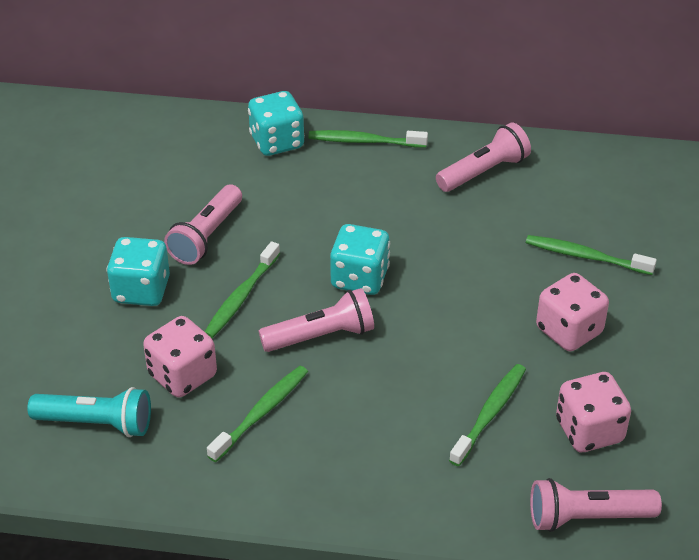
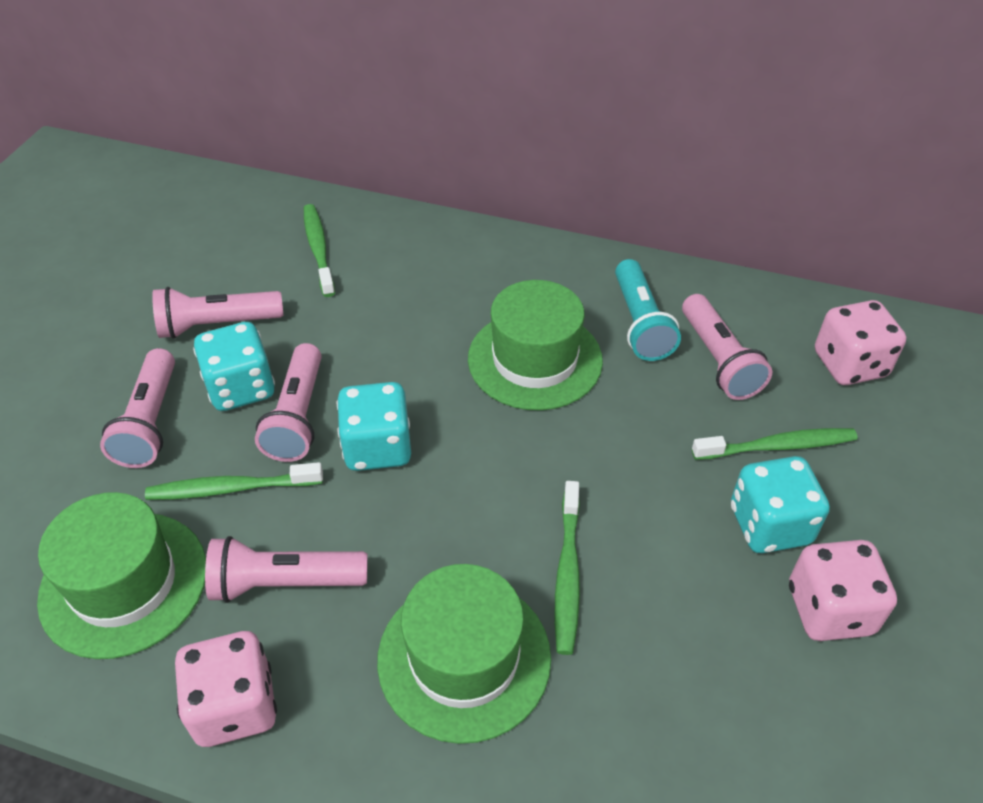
green hat: 0 -> 3
green toothbrush: 5 -> 4
pink flashlight: 4 -> 5

